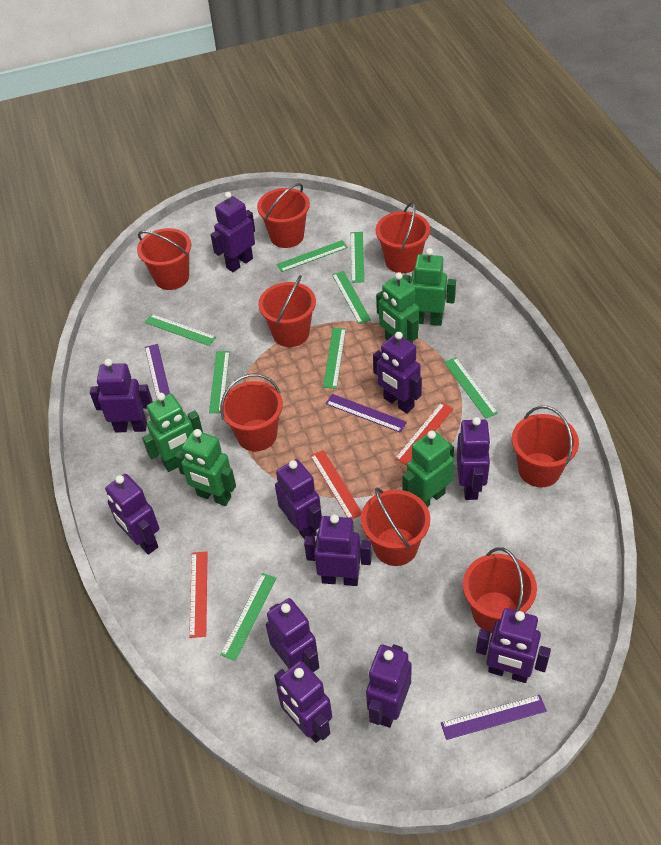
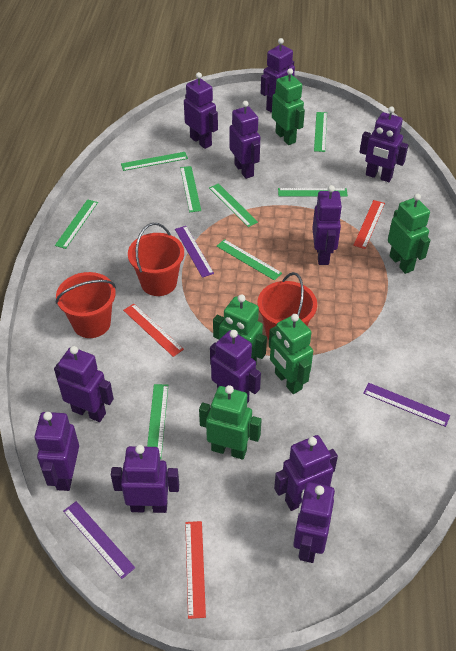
red bucket: 8 -> 3

